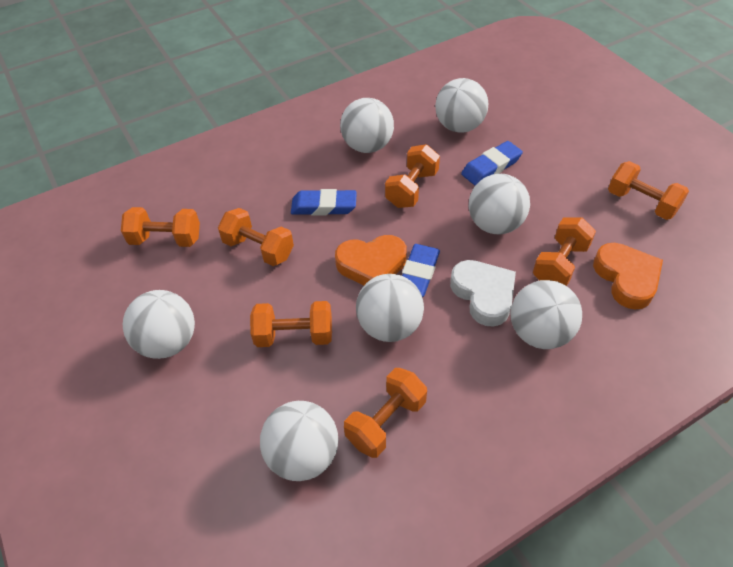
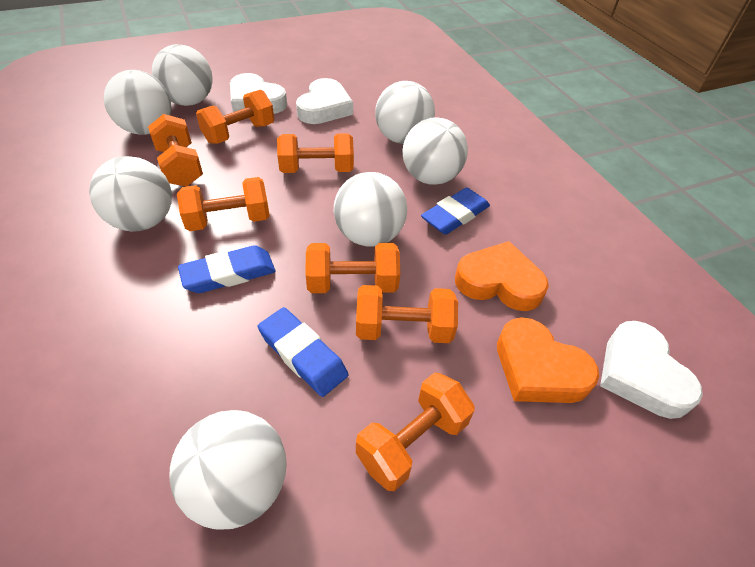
white heart: 1 -> 3

